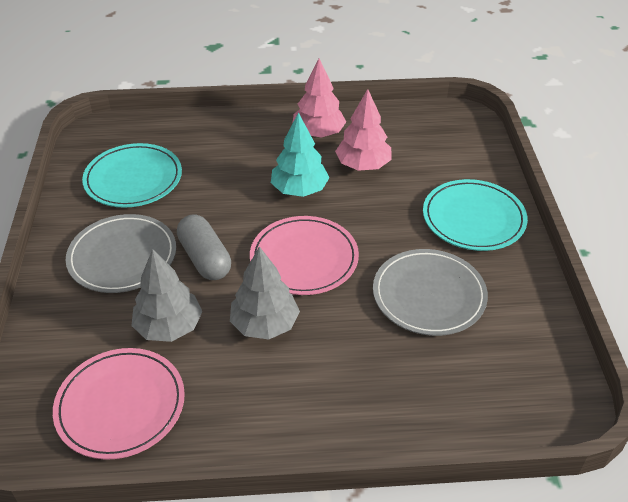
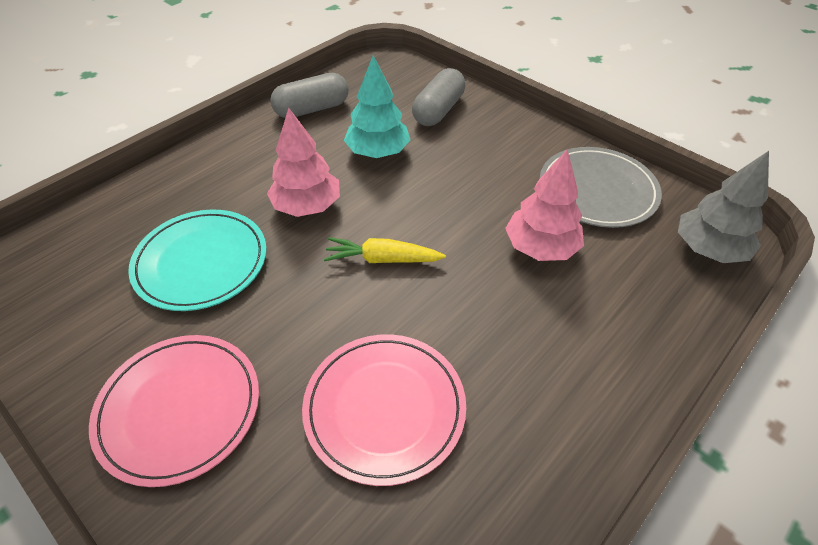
grey capsule: 1 -> 2
grey plate: 2 -> 1
grey tree: 2 -> 1
turquoise plate: 2 -> 1
yellow carrot: 0 -> 1

